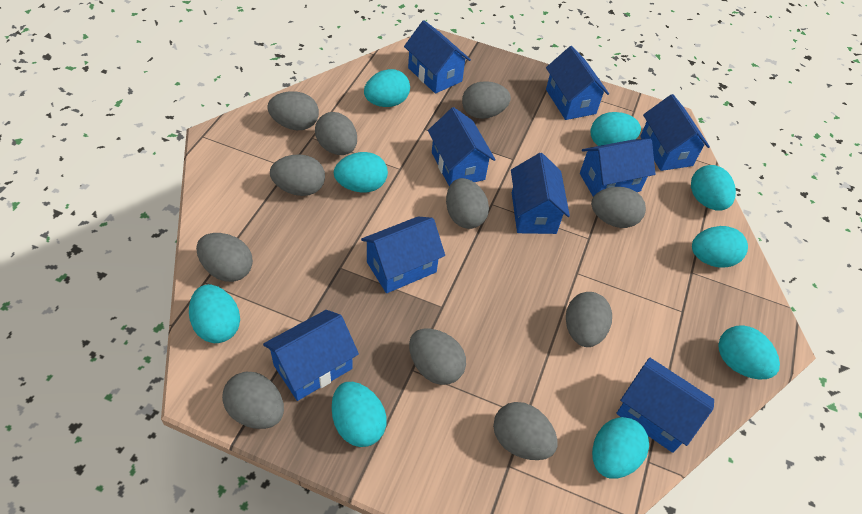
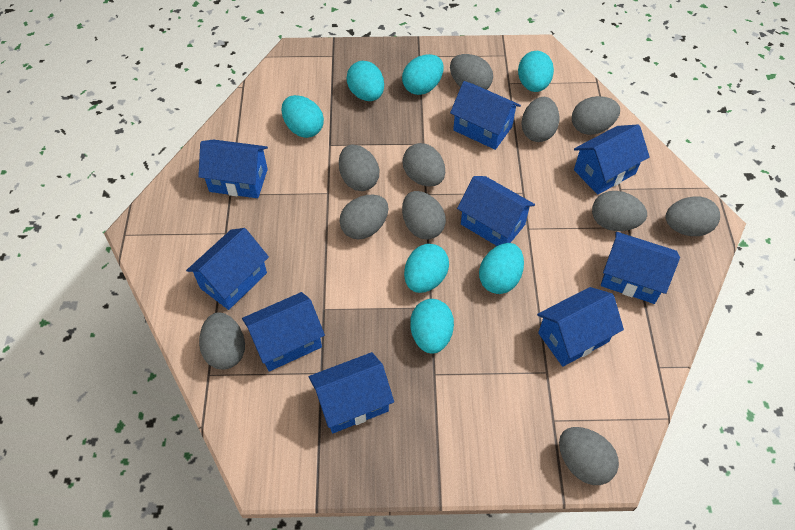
turquoise egg: 9 -> 7

